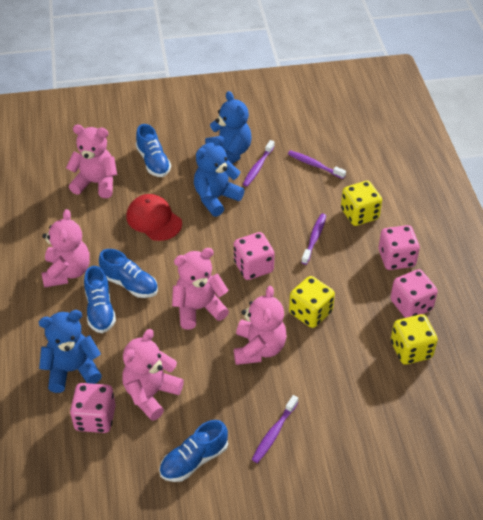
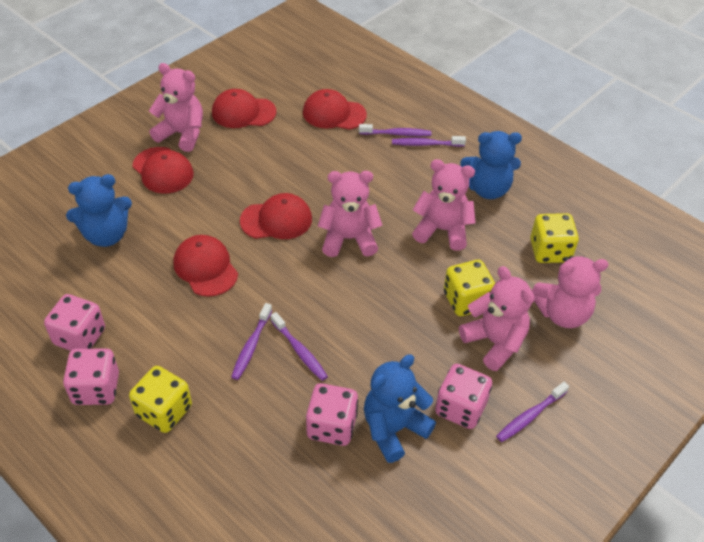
blue shoe: 4 -> 0
purple toothbrush: 4 -> 5
red cap: 1 -> 5

